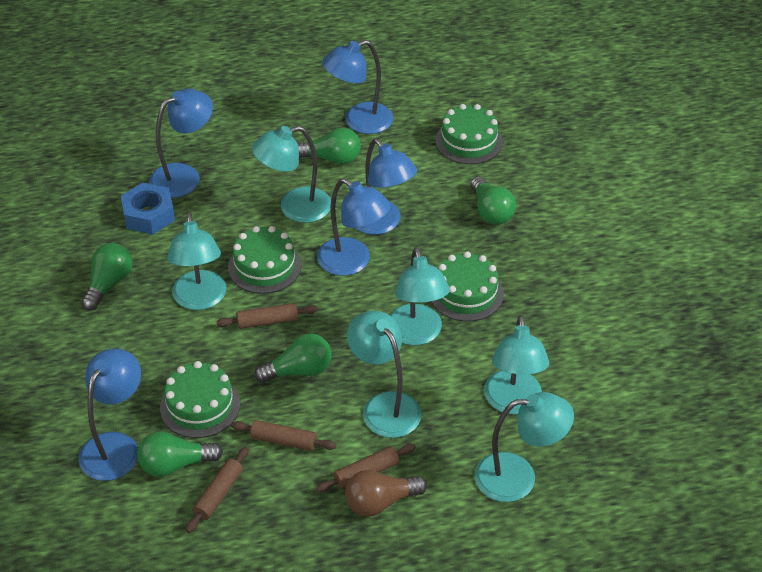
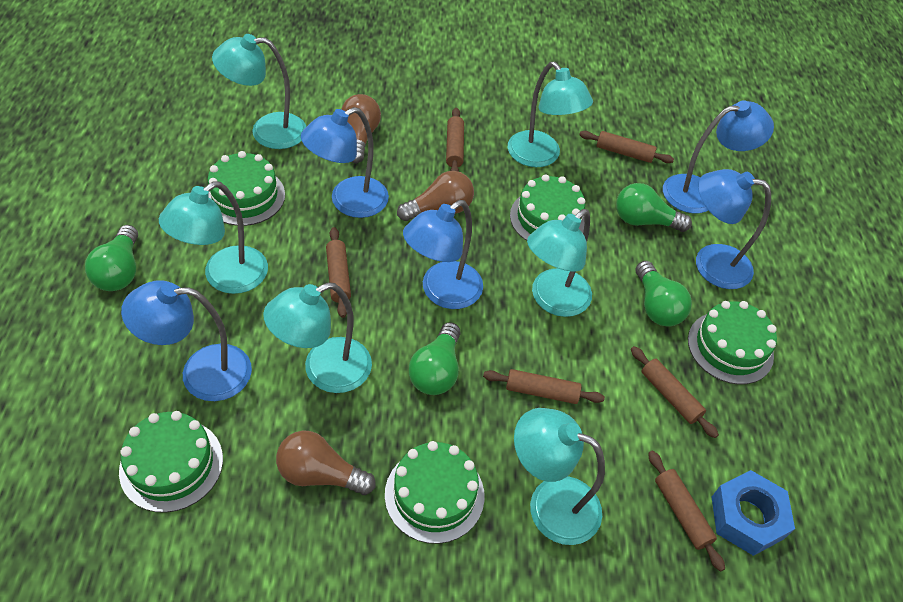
brown light bulb: 1 -> 3
brown rolling pin: 4 -> 6
green cake: 4 -> 5
green light bulb: 5 -> 4

